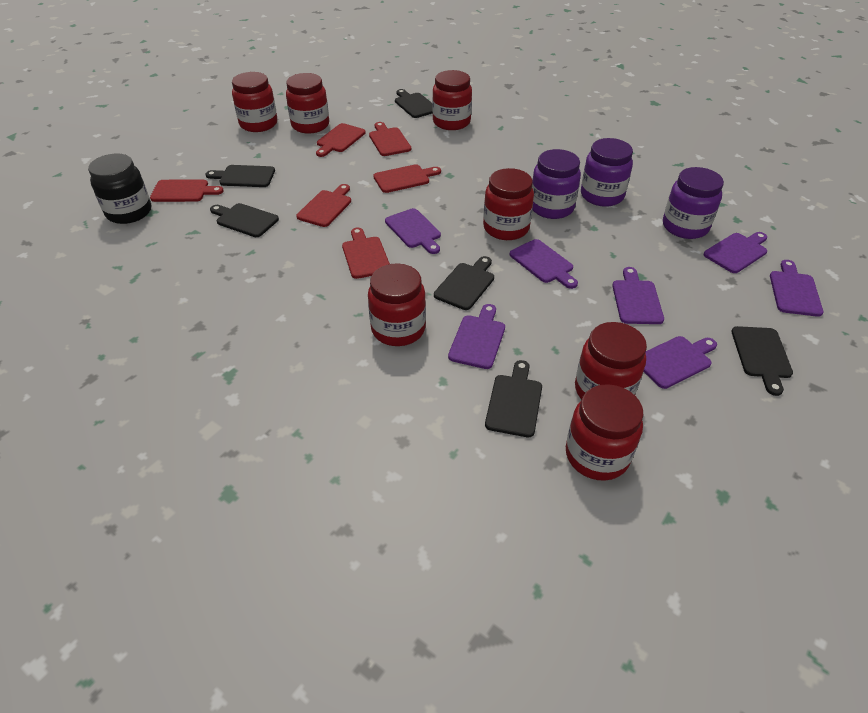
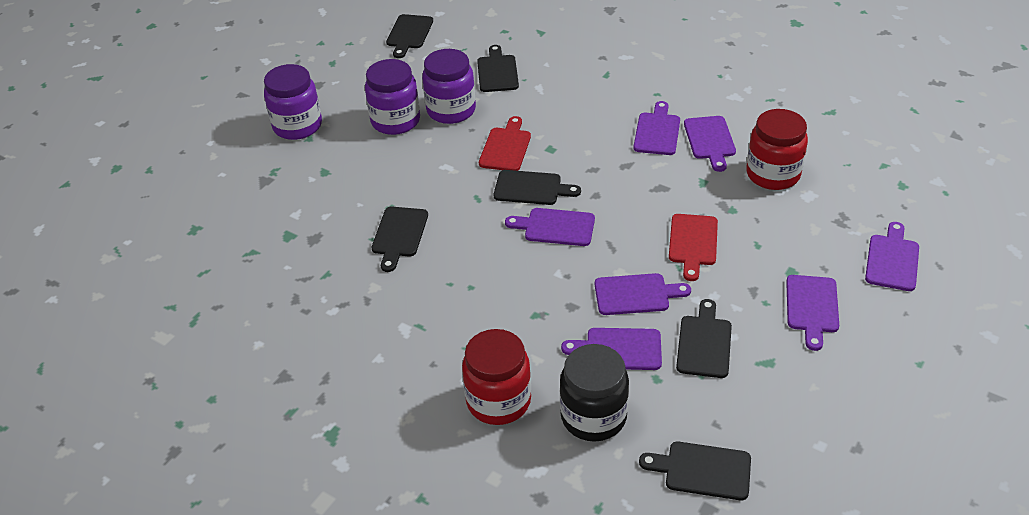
red cutting board: 6 -> 2
red jar: 7 -> 2

